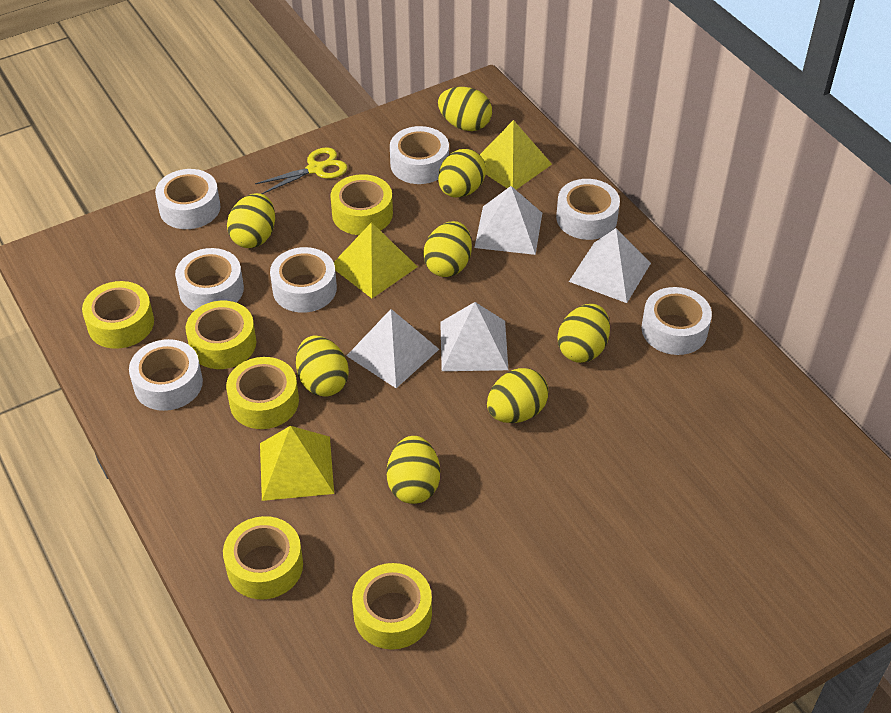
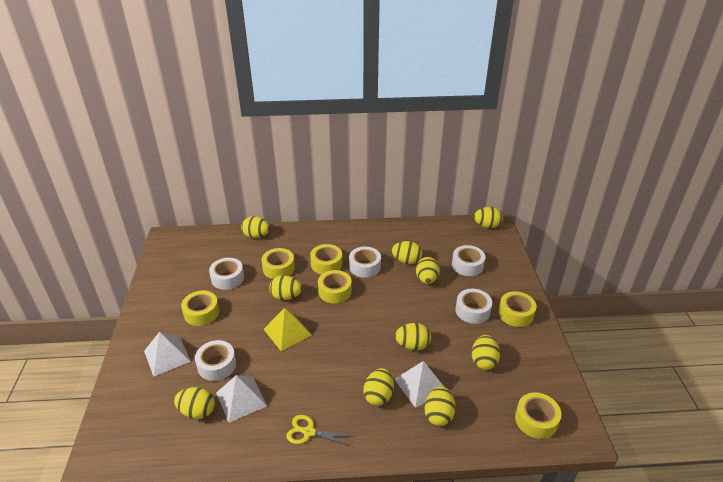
white pyramid: 4 -> 3
white tape: 7 -> 5
yellow egg: 8 -> 10
yellow pyramid: 3 -> 1

